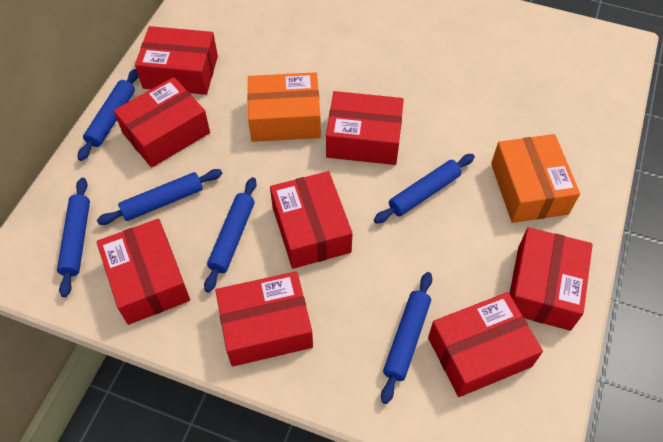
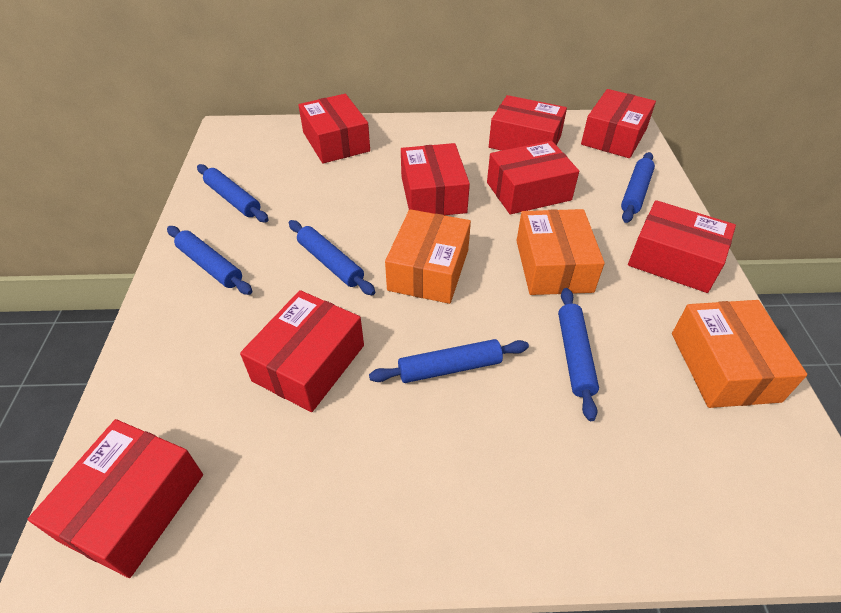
orange box: 2 -> 3

